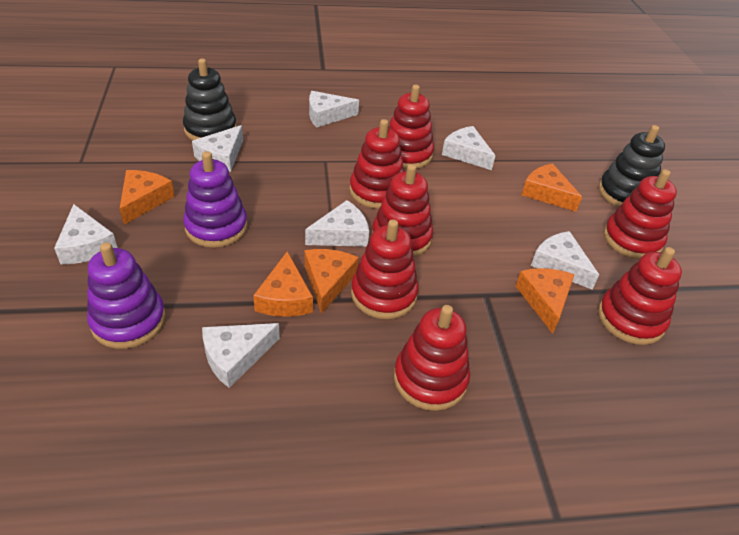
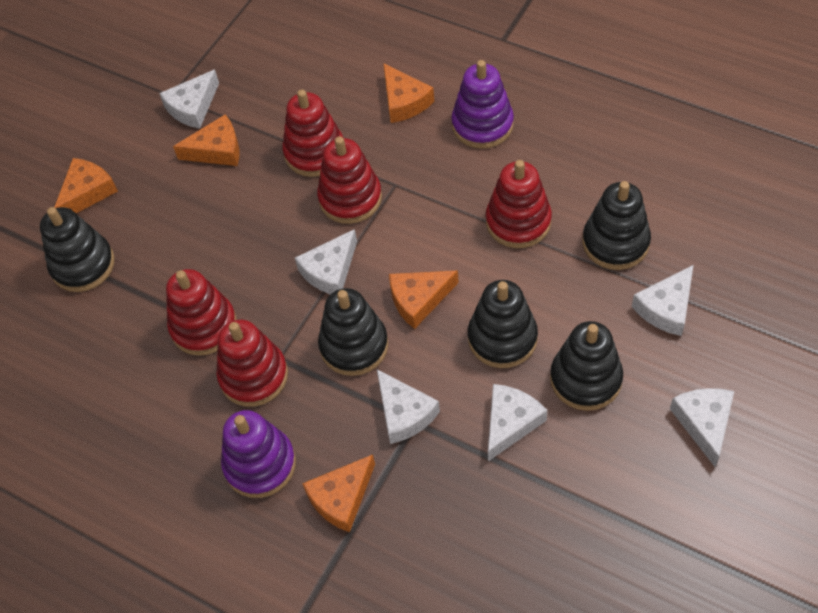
black stacking toy: 2 -> 5
red stacking toy: 7 -> 5
white cheese: 7 -> 6

